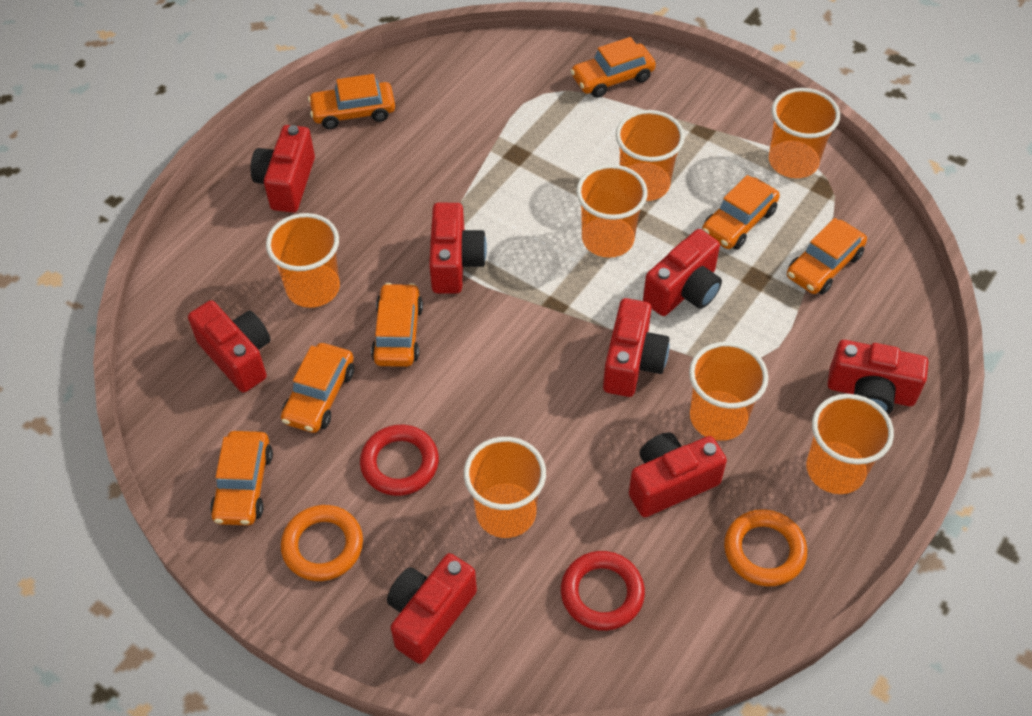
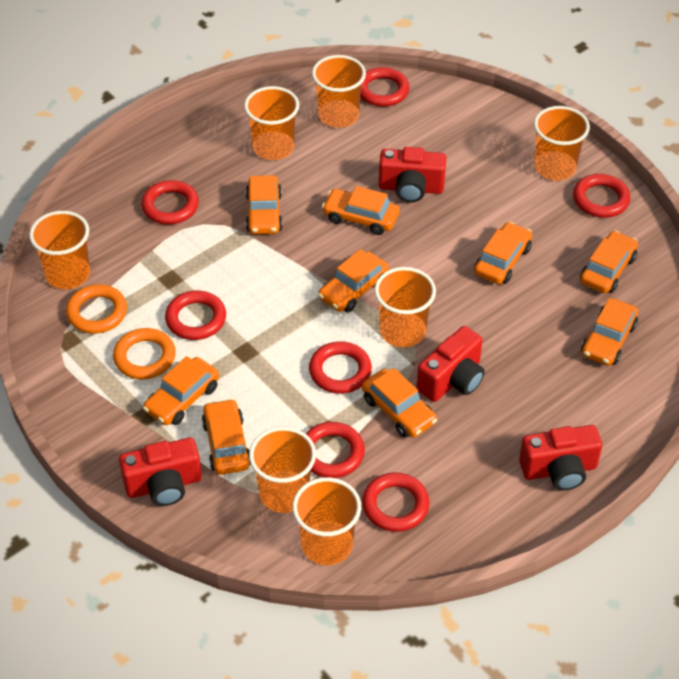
orange car: 7 -> 9
red camera: 8 -> 4
red ring: 2 -> 7

